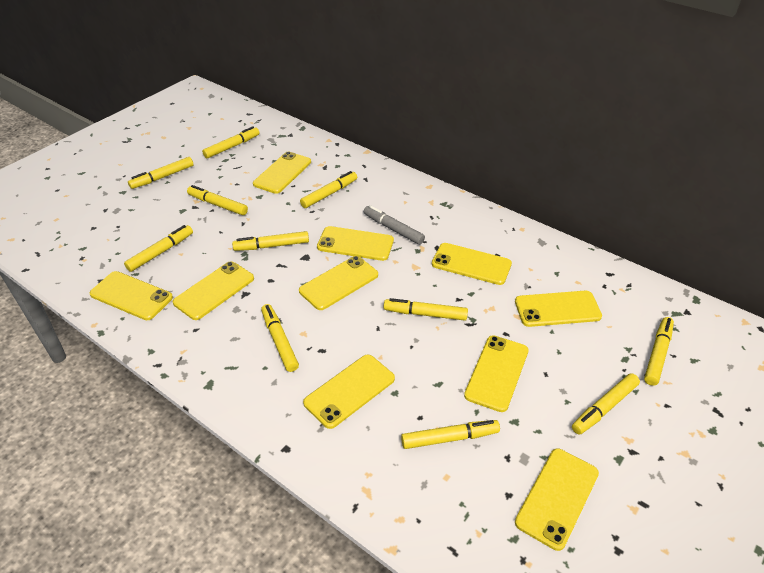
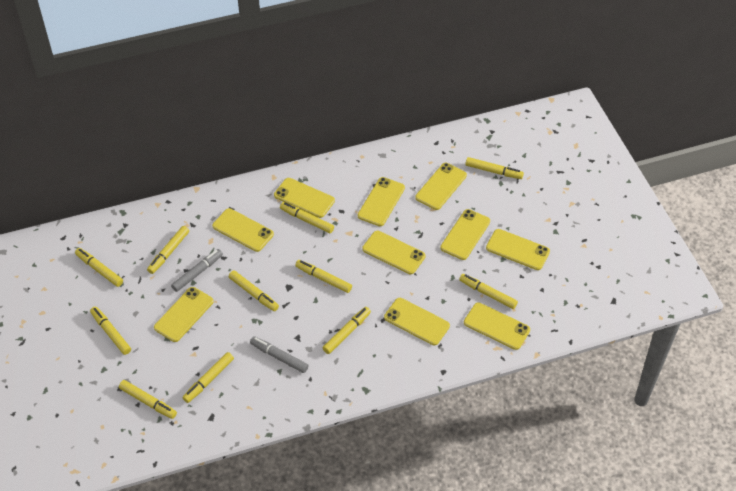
grey marker: 1 -> 2

